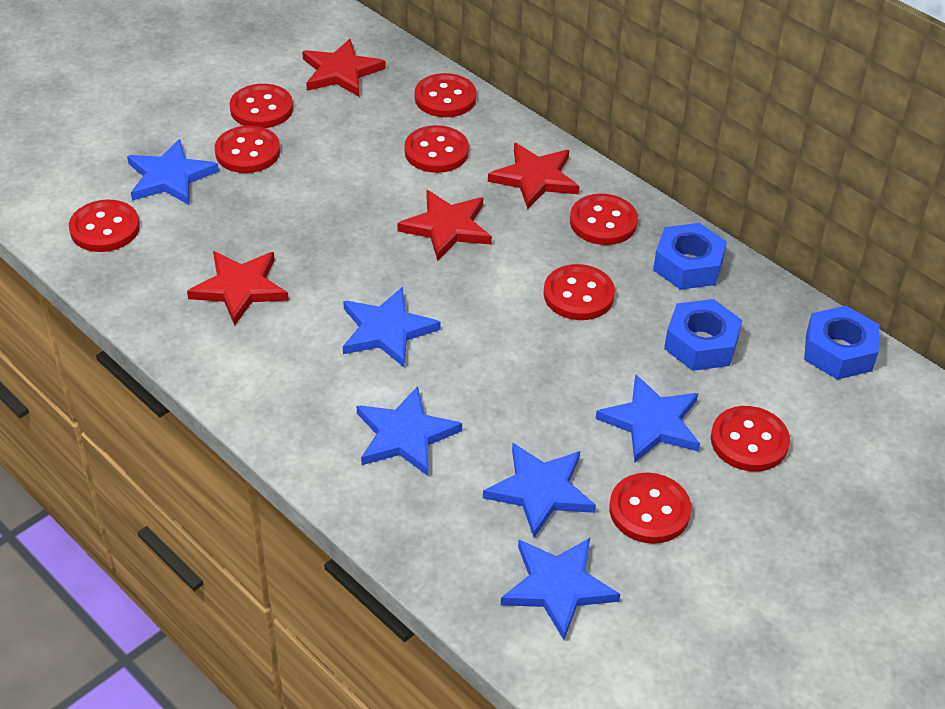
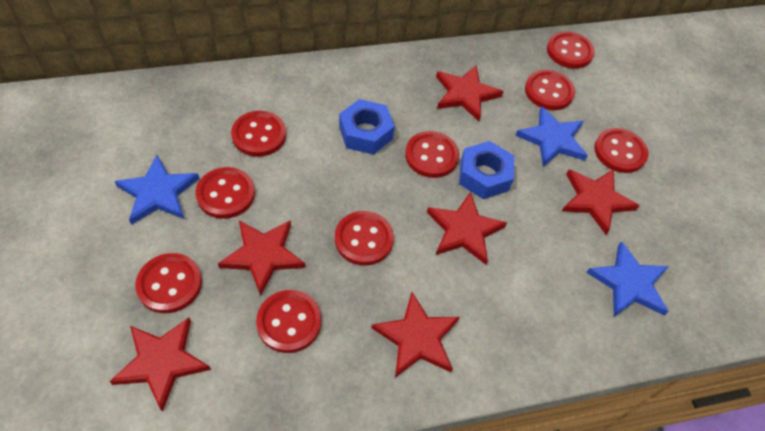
blue nut: 3 -> 2
blue star: 6 -> 3
red star: 4 -> 6

